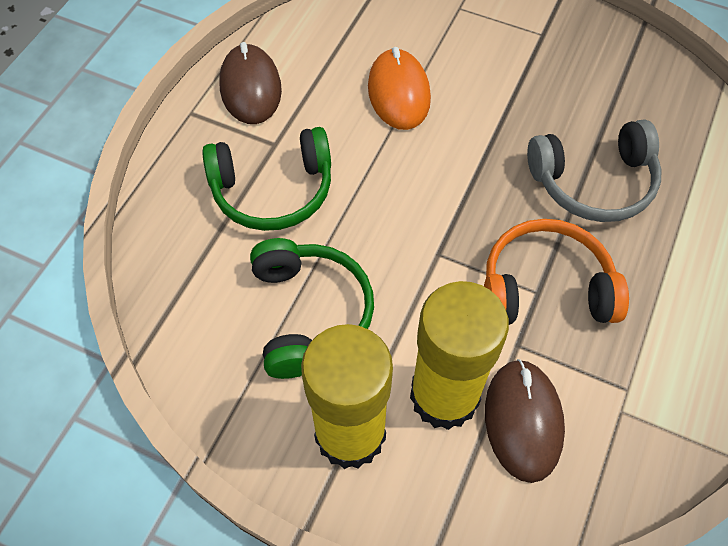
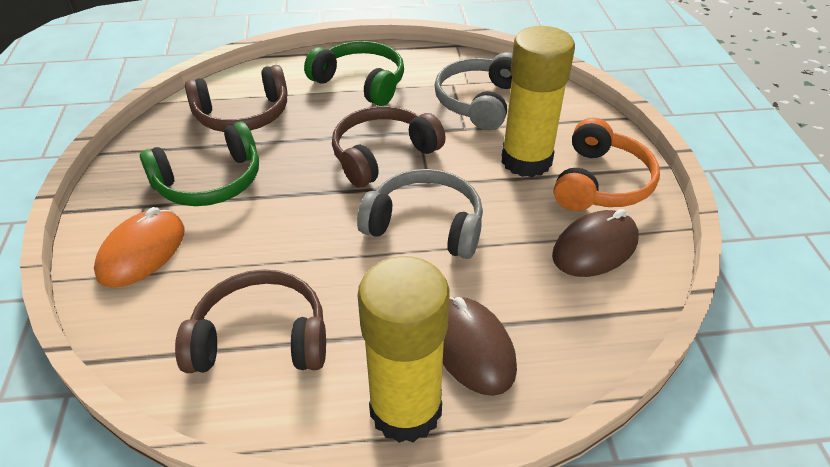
brown headphones: 0 -> 3
grey headphones: 1 -> 2

